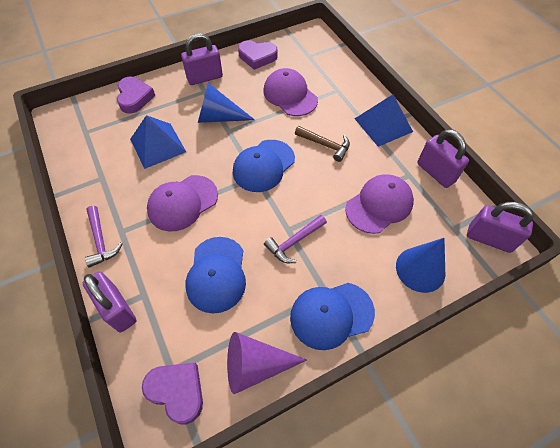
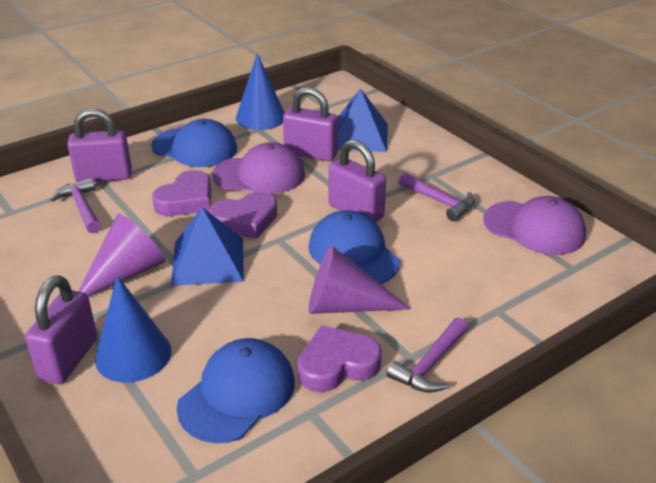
brown hammer: 1 -> 0
purple cap: 3 -> 2
purple cone: 1 -> 2
purple hammer: 2 -> 3

